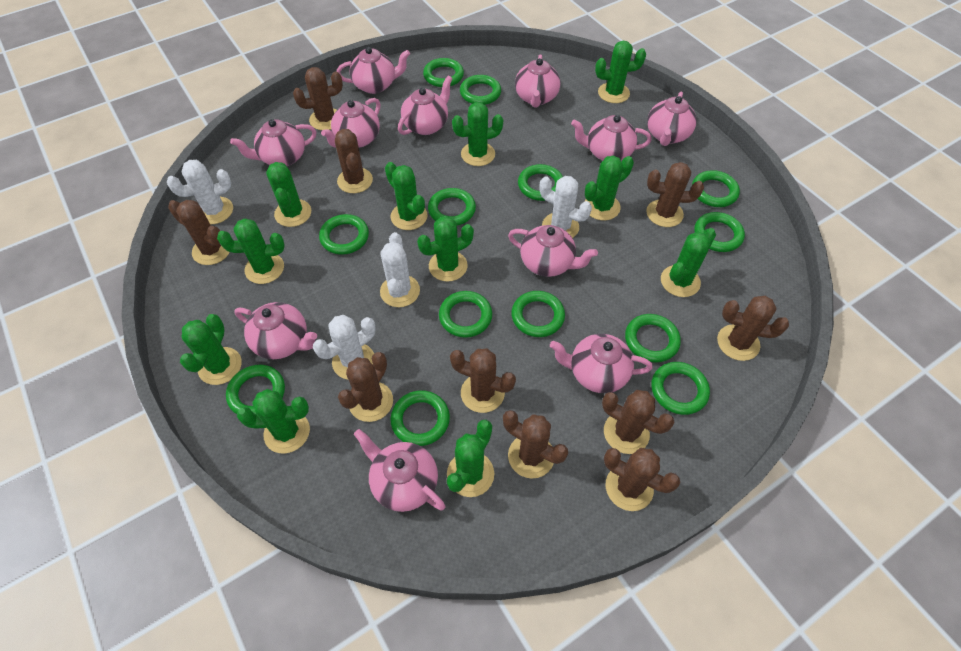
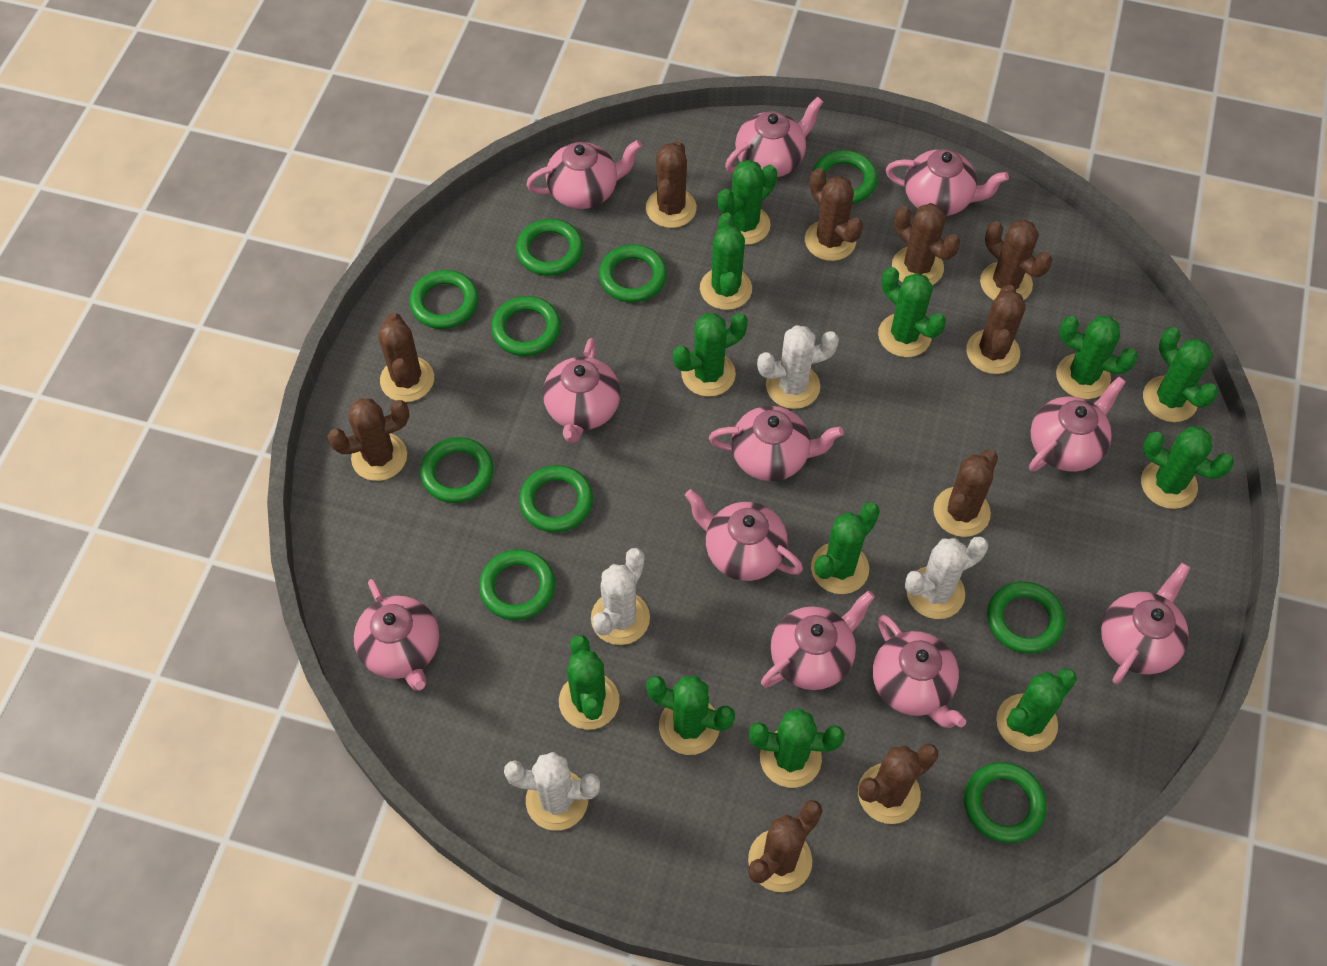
green cactus: 11 -> 12
green ring: 13 -> 10

